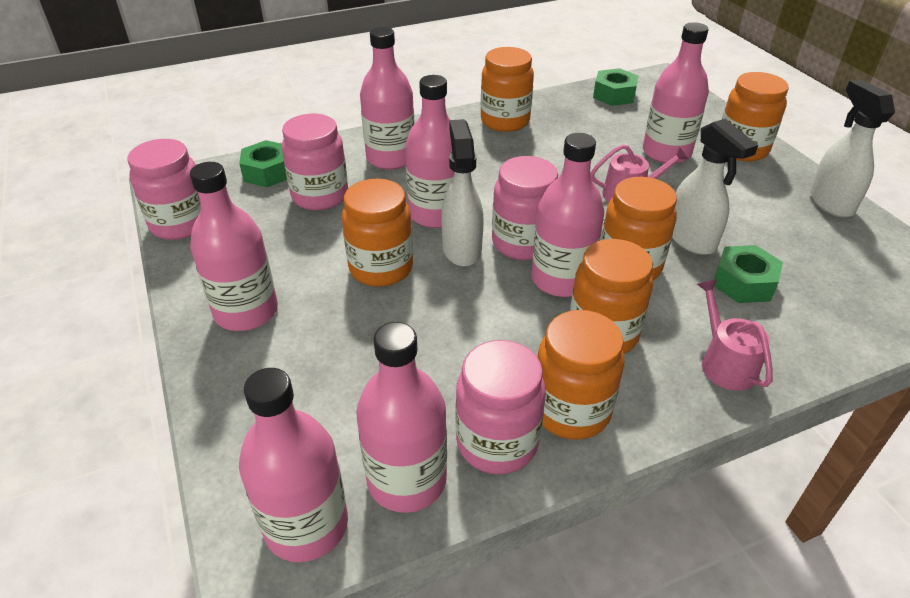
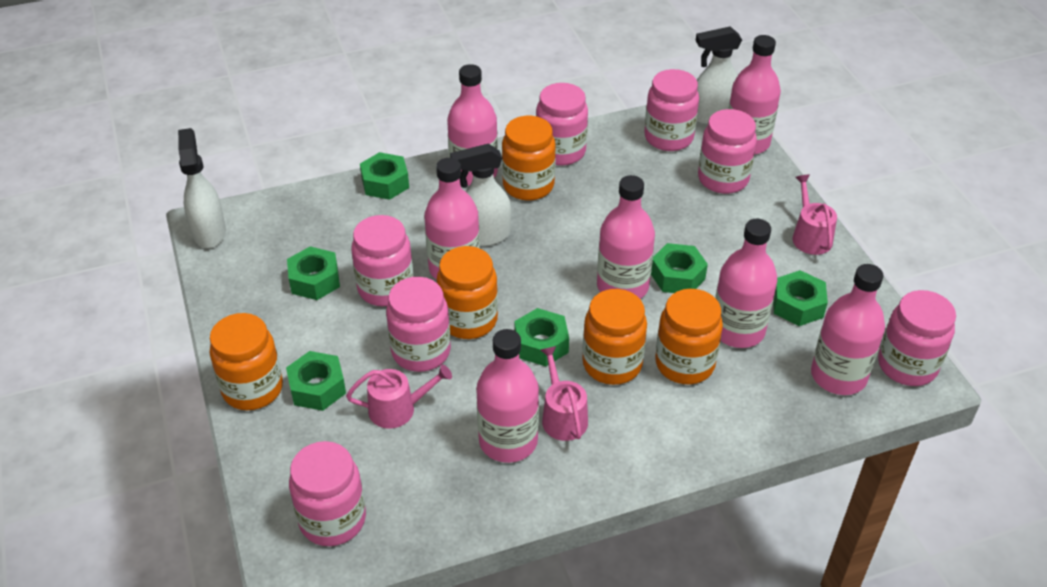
green nut: 3 -> 6
orange jar: 6 -> 5
pink jar: 4 -> 7
pink watering can: 2 -> 3

